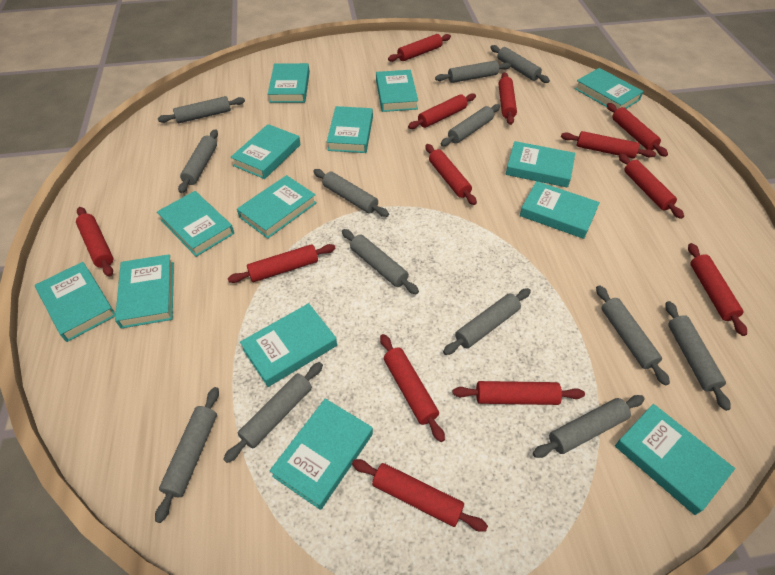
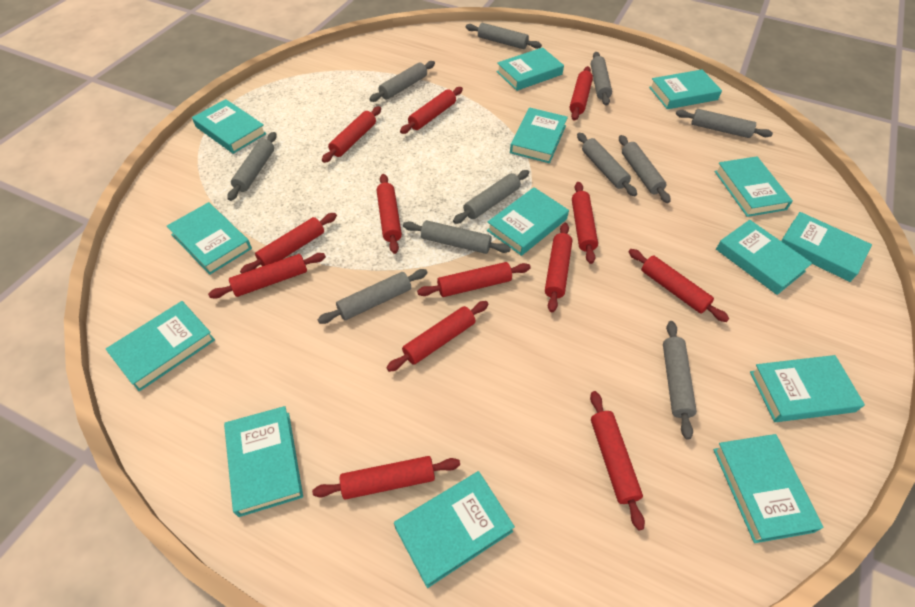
grey rolling pin: 13 -> 11

